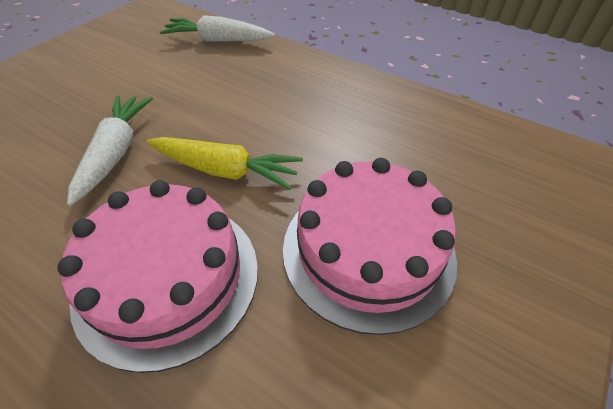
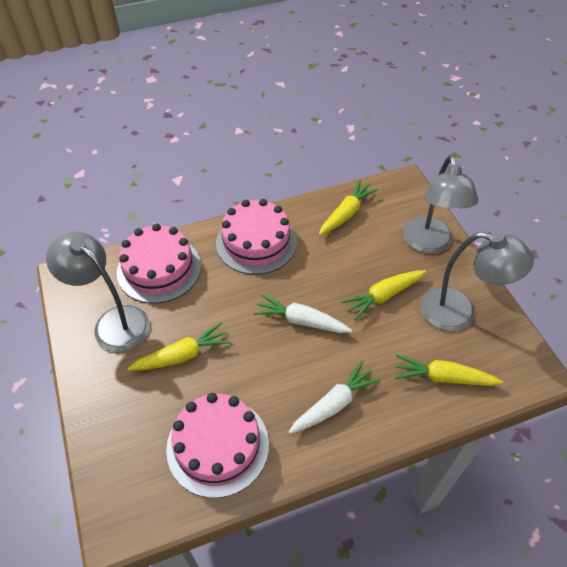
grey lamp: 0 -> 3
pink cake: 2 -> 3
yellow carrot: 1 -> 4

